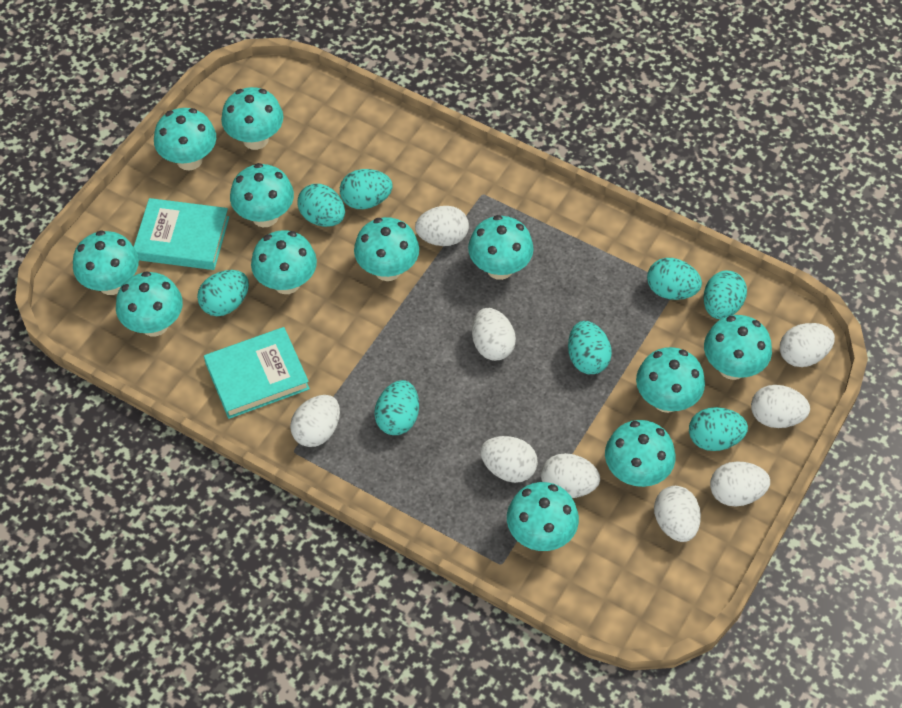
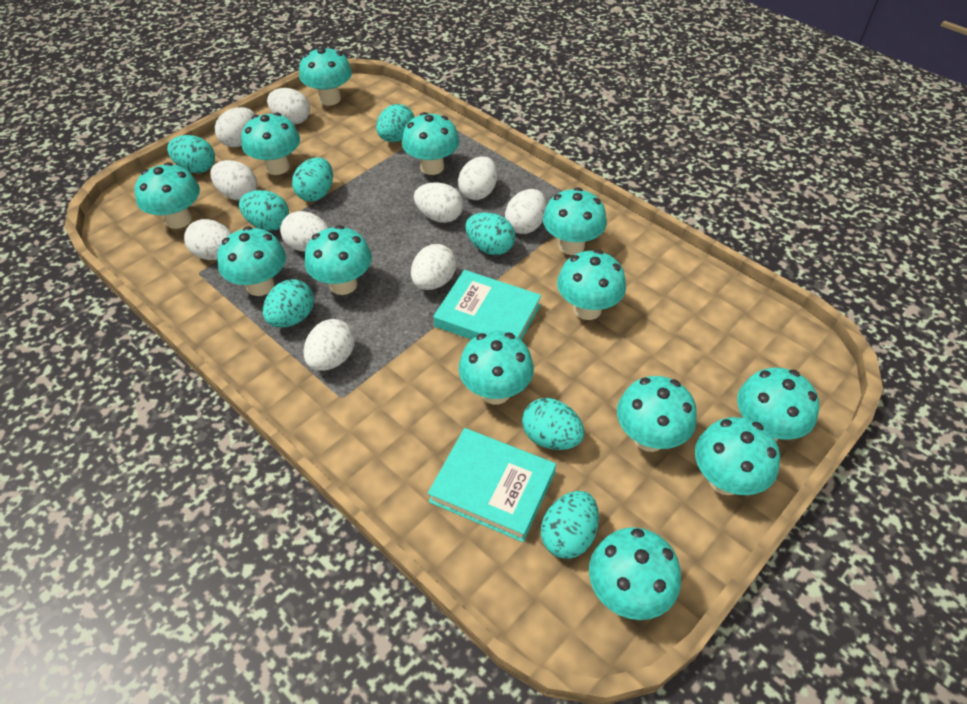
turquoise mushroom: 12 -> 13
white egg: 9 -> 10

